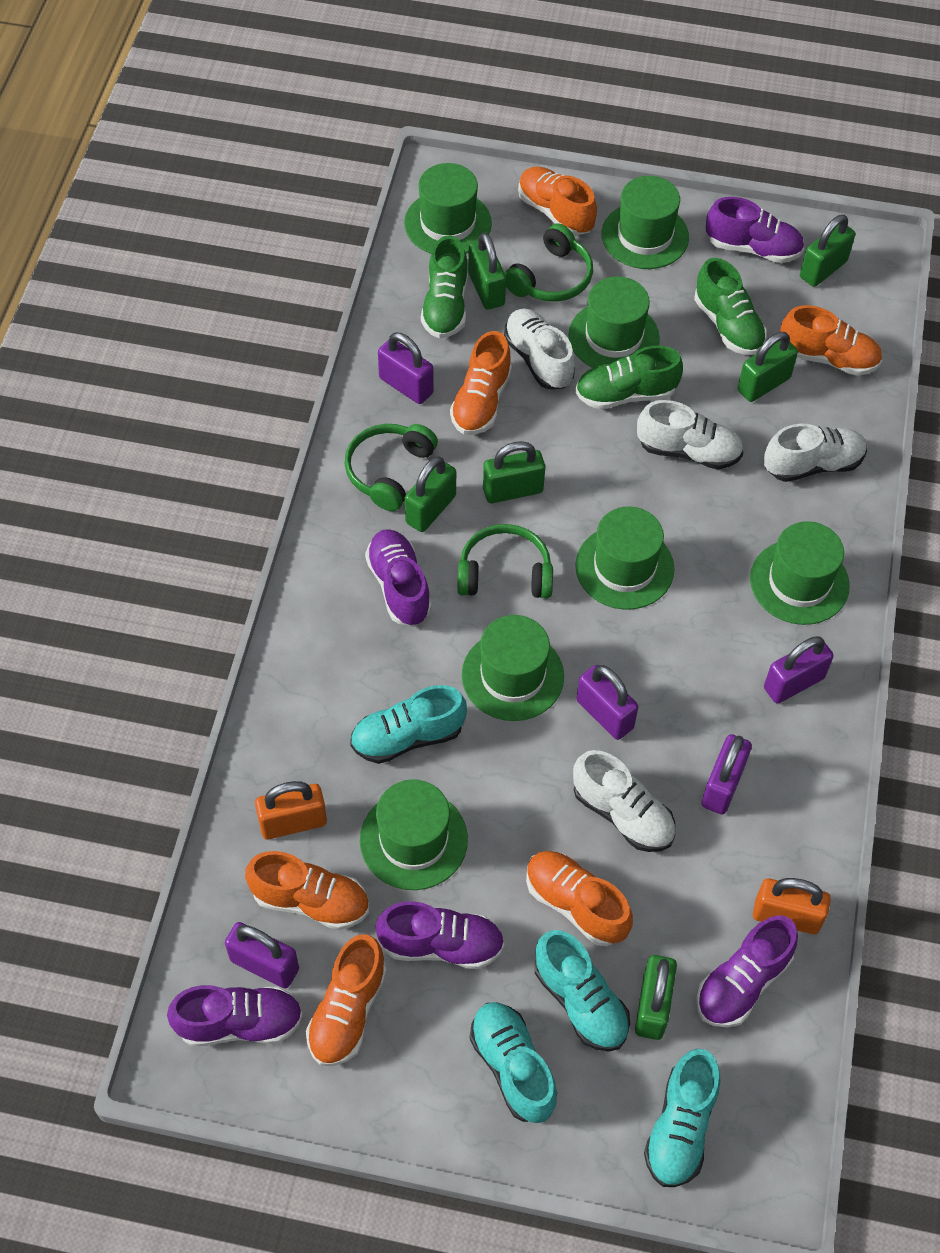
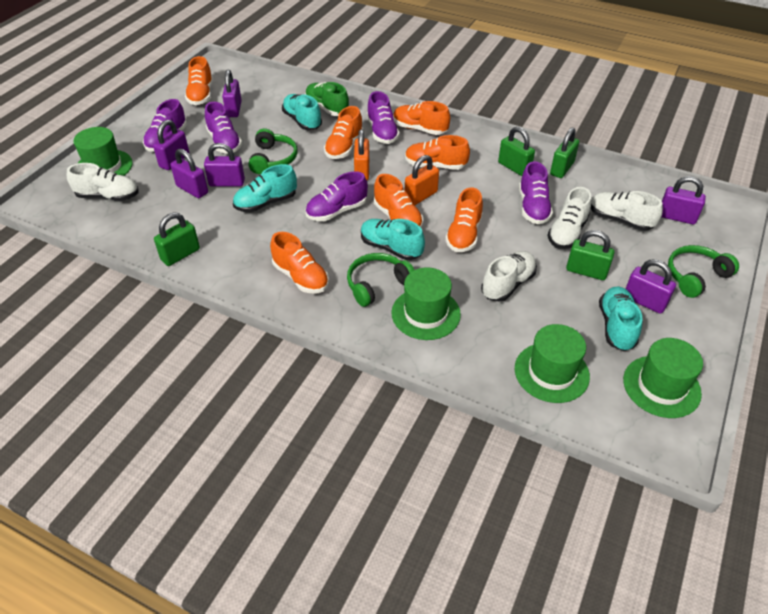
green hat: 7 -> 4
green padlock: 6 -> 4
green shoe: 3 -> 1
orange shoe: 6 -> 7
purple padlock: 5 -> 6

